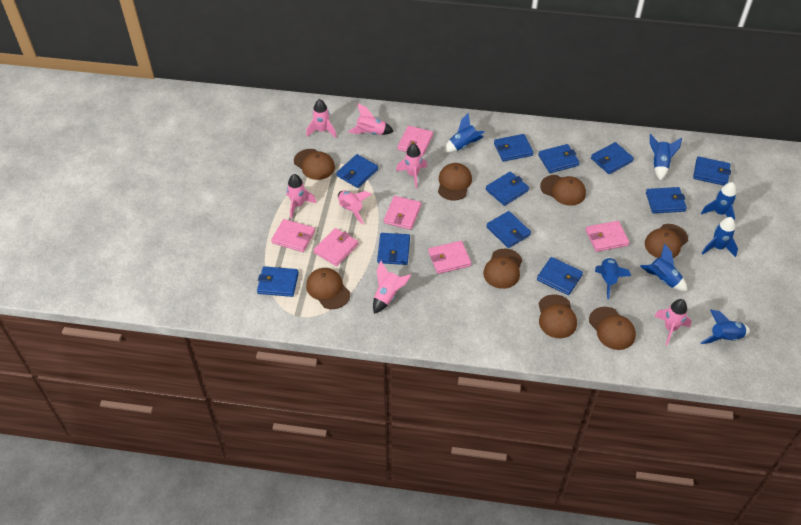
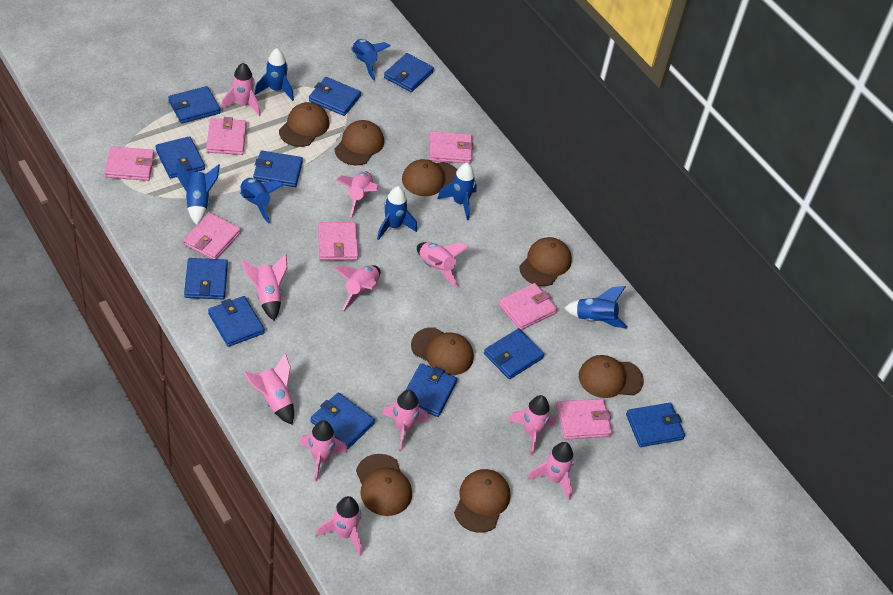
pink rocket: 7 -> 11
pink wallet: 6 -> 7

